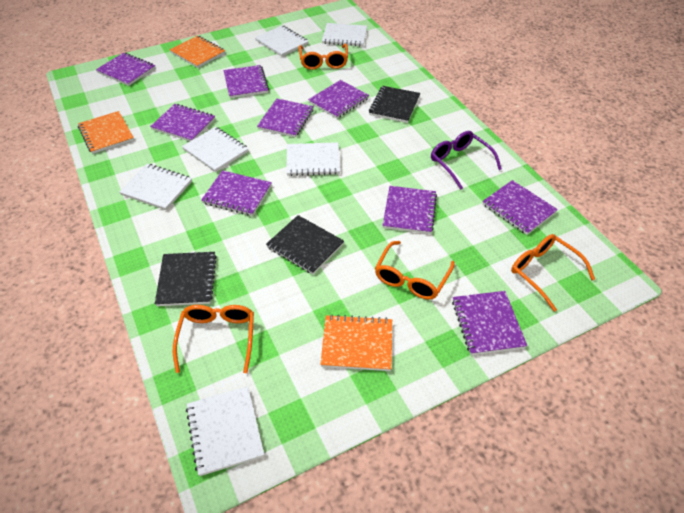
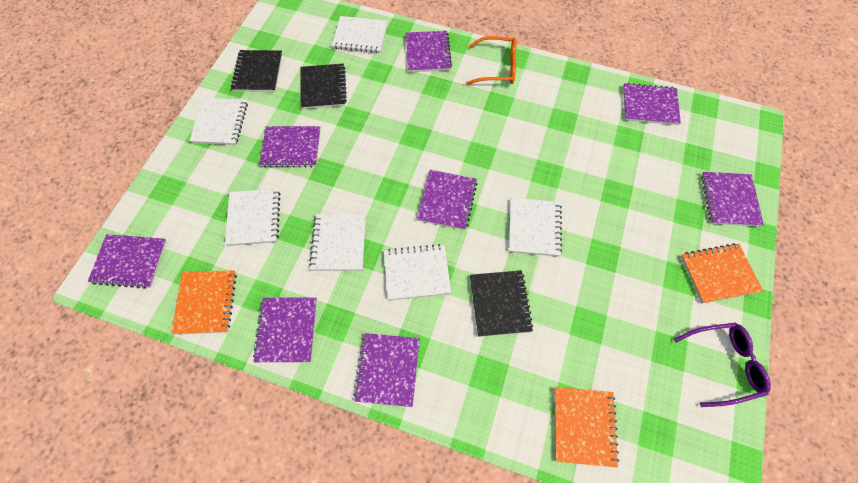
orange glasses: 4 -> 1
purple notebook: 9 -> 8

